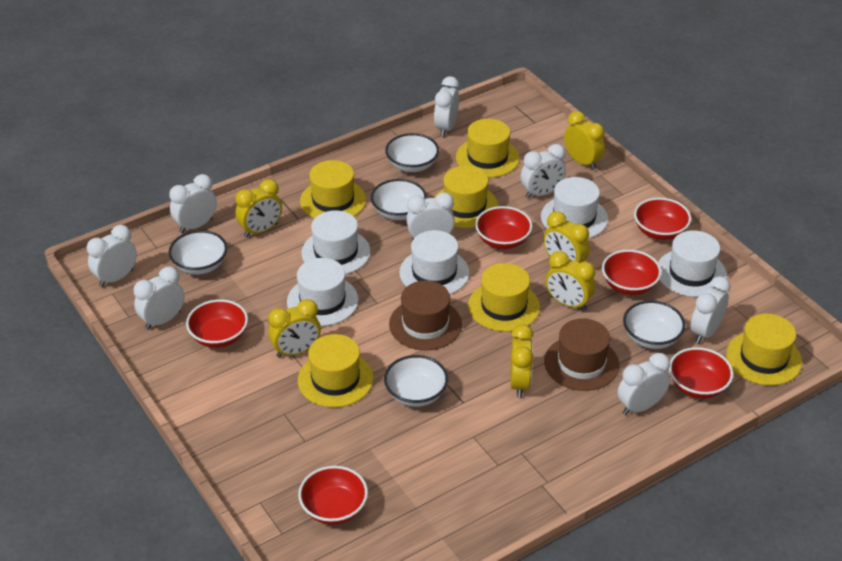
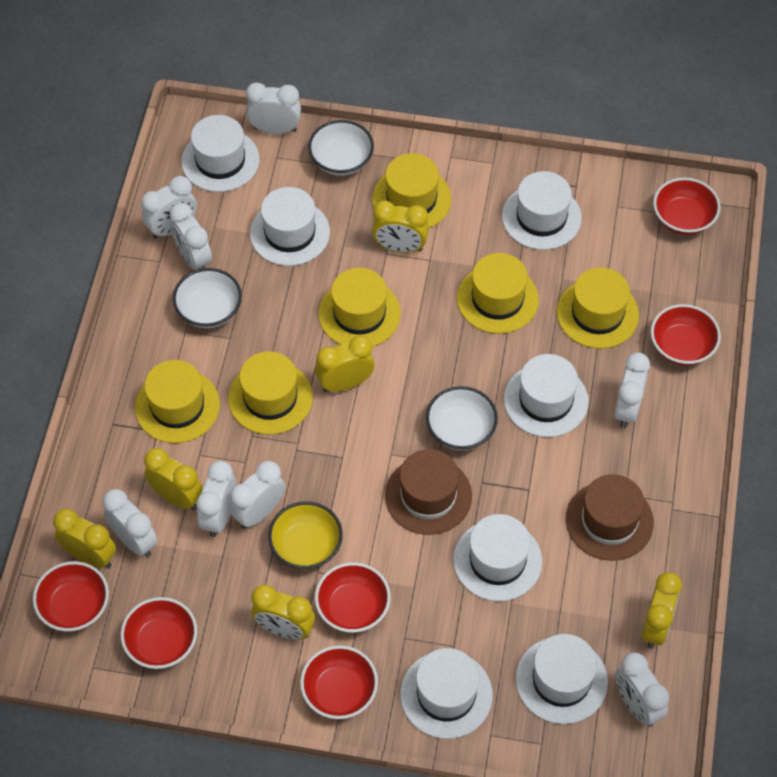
white bowl: 5 -> 3
white hat: 5 -> 7
yellow bowl: 0 -> 1

